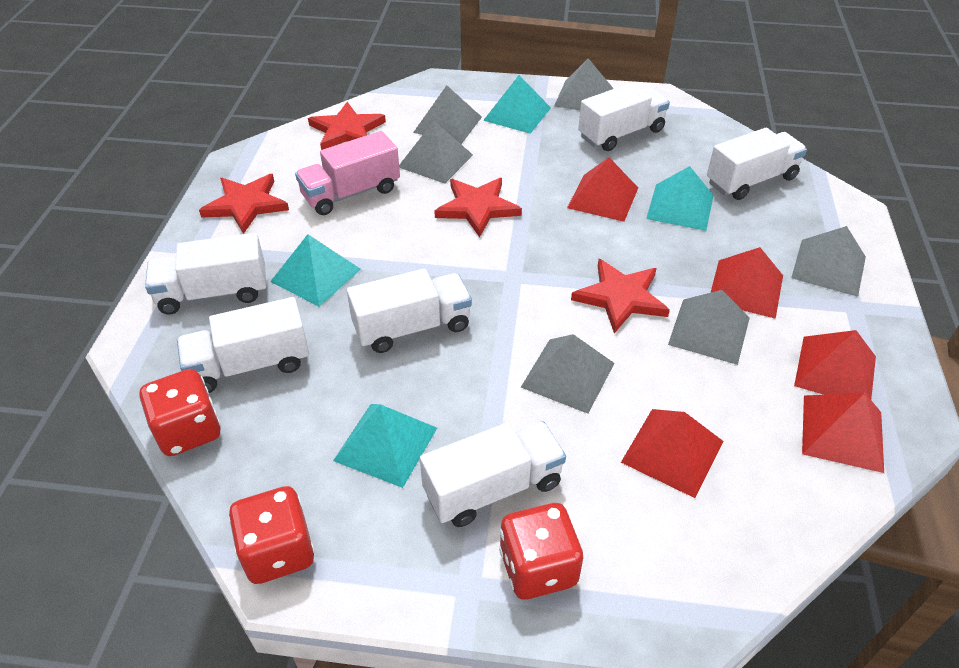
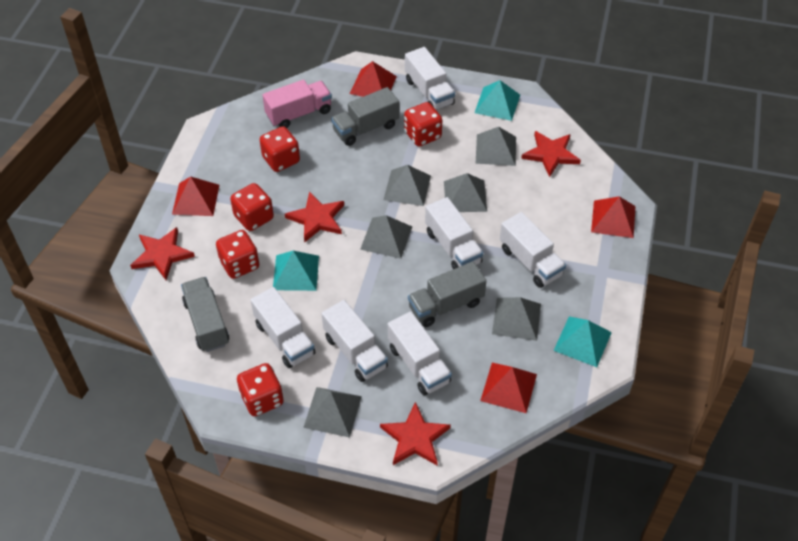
grey truck: 0 -> 3
red dice: 3 -> 5
red pyramid: 5 -> 4
turquoise pyramid: 4 -> 3

